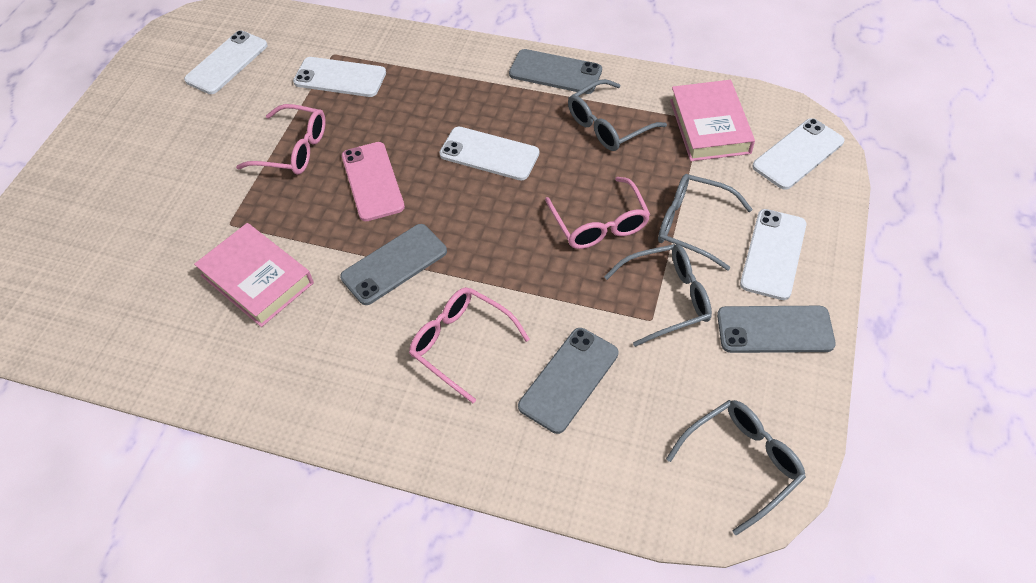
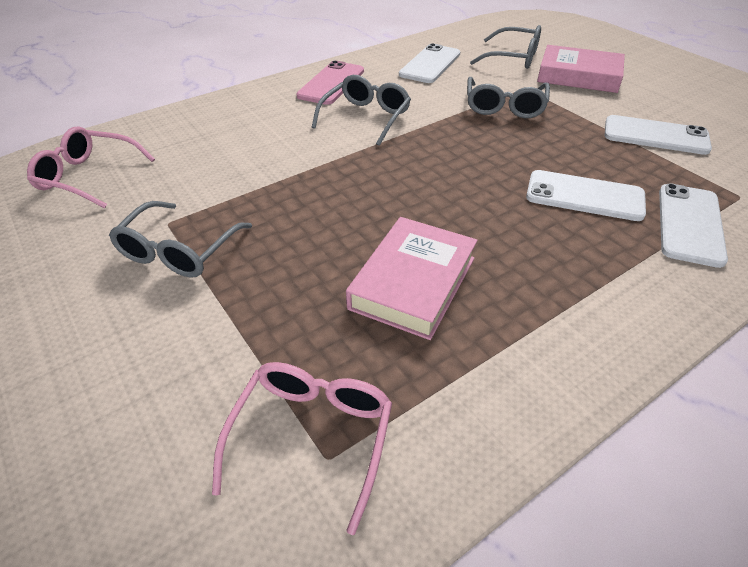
grey phone: 4 -> 0
pink glasses: 3 -> 2
white phone: 5 -> 4

